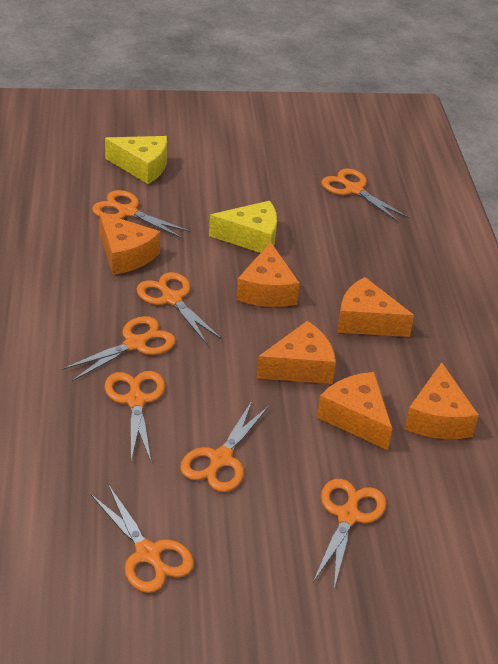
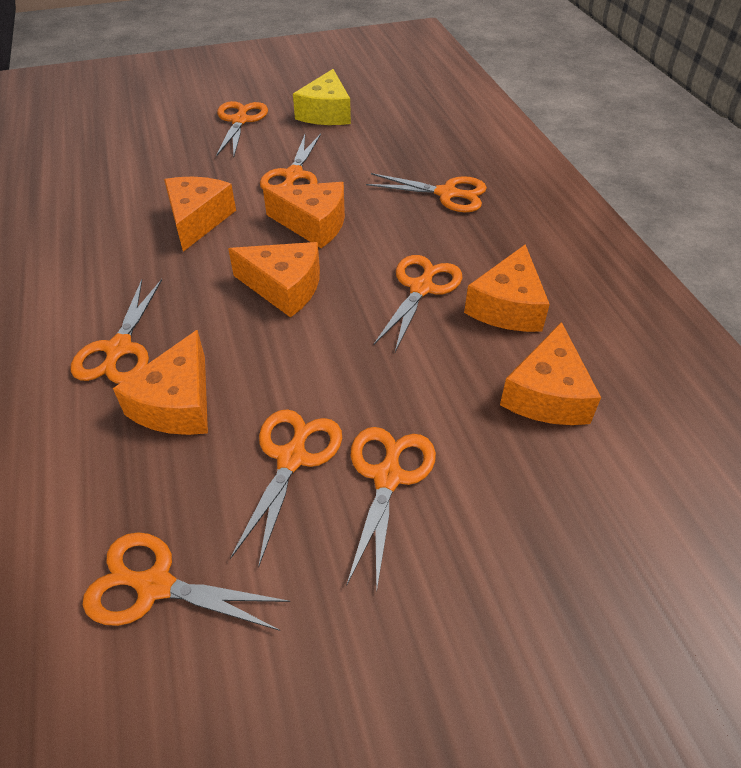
yellow cheese: 2 -> 1

